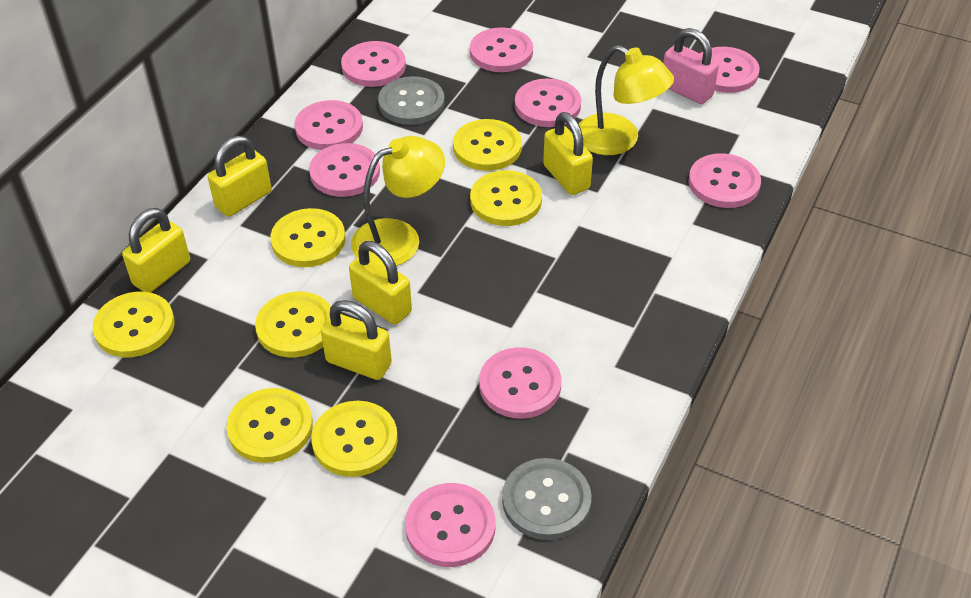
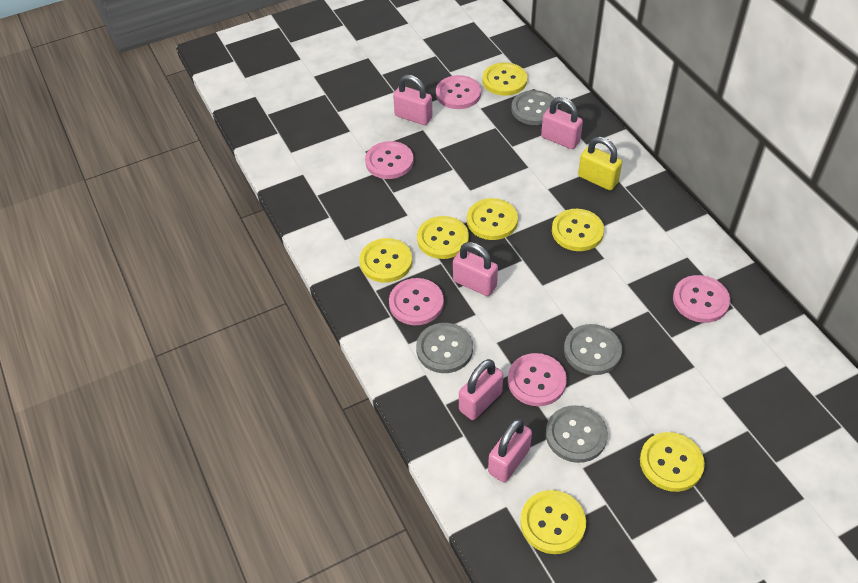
grey button: 2 -> 4
pink button: 9 -> 5
pink padlock: 1 -> 5
yellow lamp: 2 -> 0
yellow padlock: 5 -> 1

